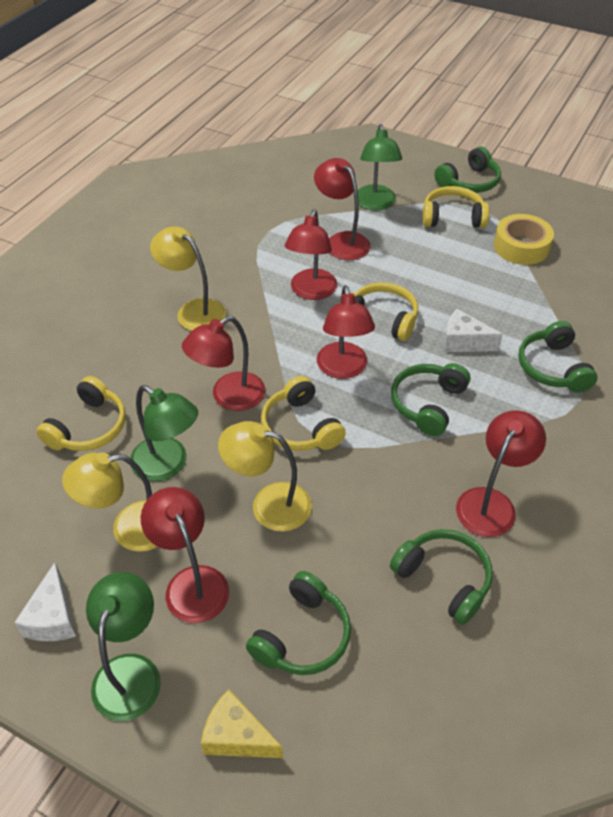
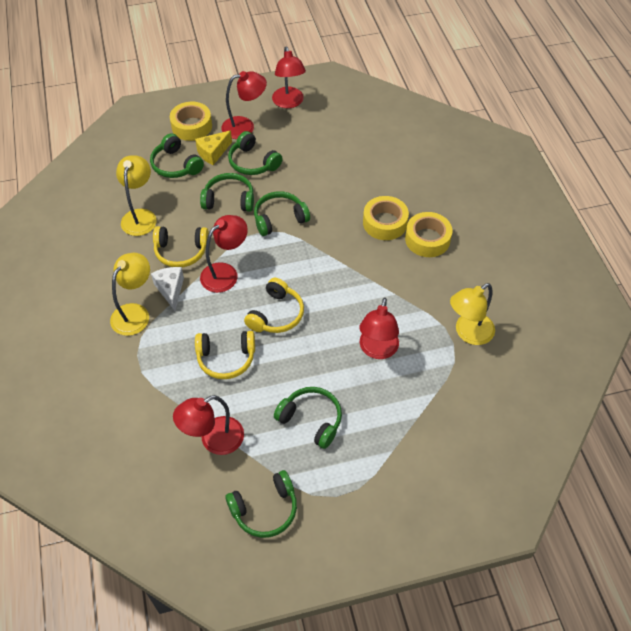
green headphones: 5 -> 6
green lamp: 3 -> 0
red lamp: 6 -> 5
white cheese: 2 -> 1
yellow headphones: 4 -> 3
yellow tape: 1 -> 3

